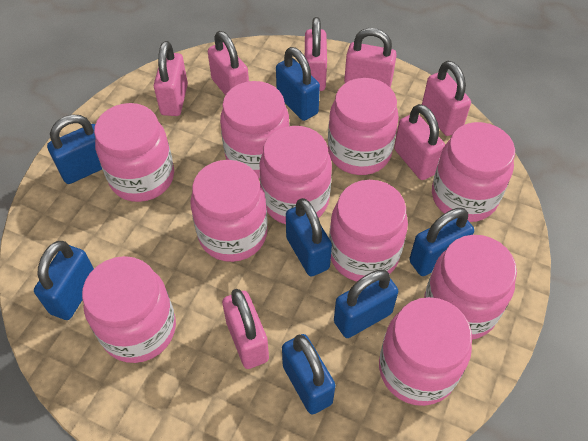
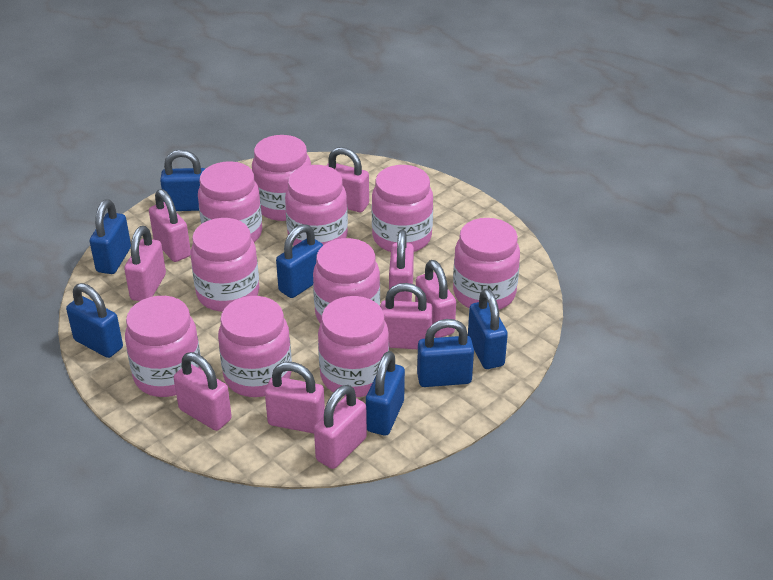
pink padlock: 7 -> 9

